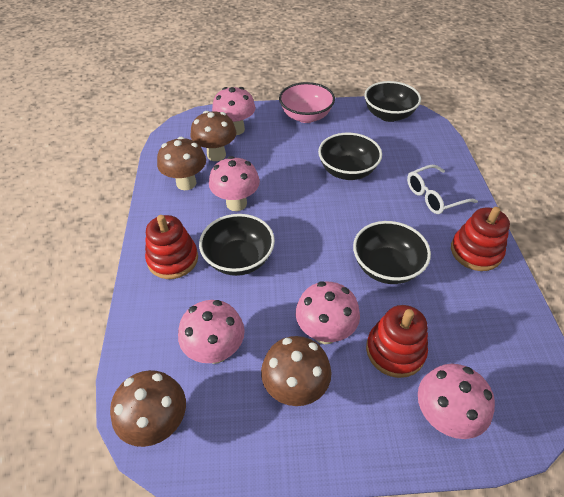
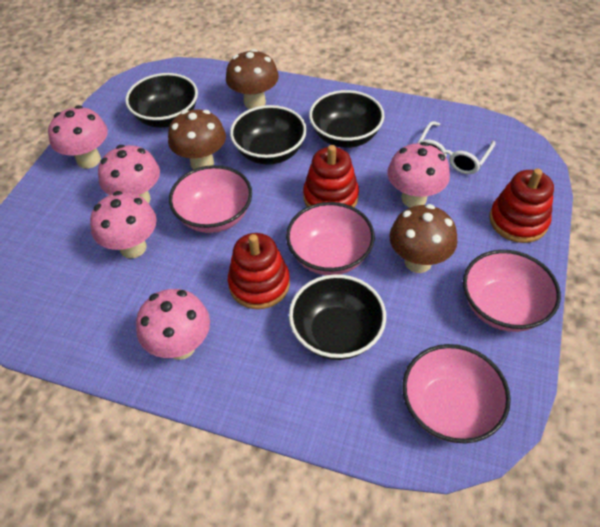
brown mushroom: 4 -> 3
pink bowl: 1 -> 4

